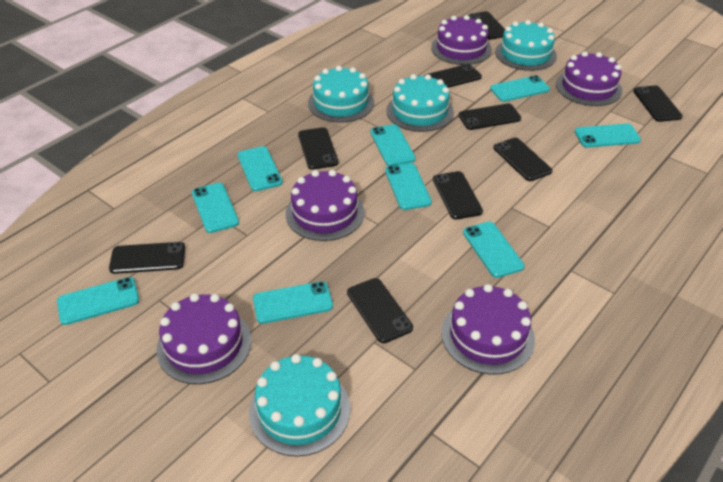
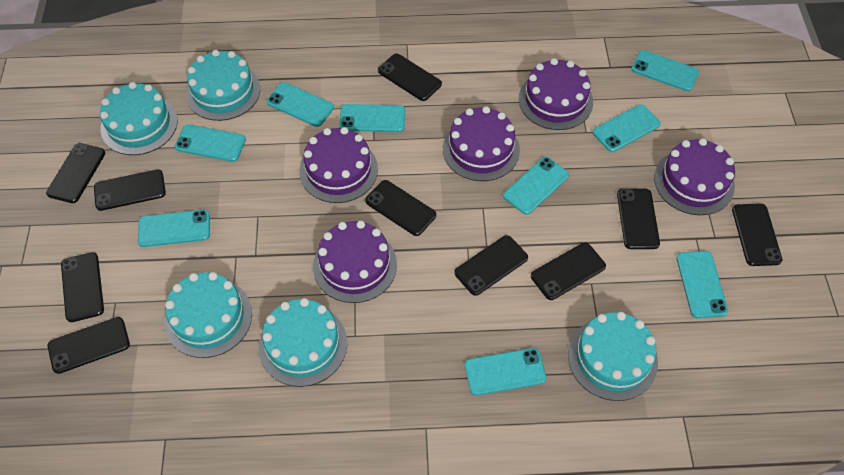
black phone: 9 -> 10
turquoise cake: 4 -> 5

